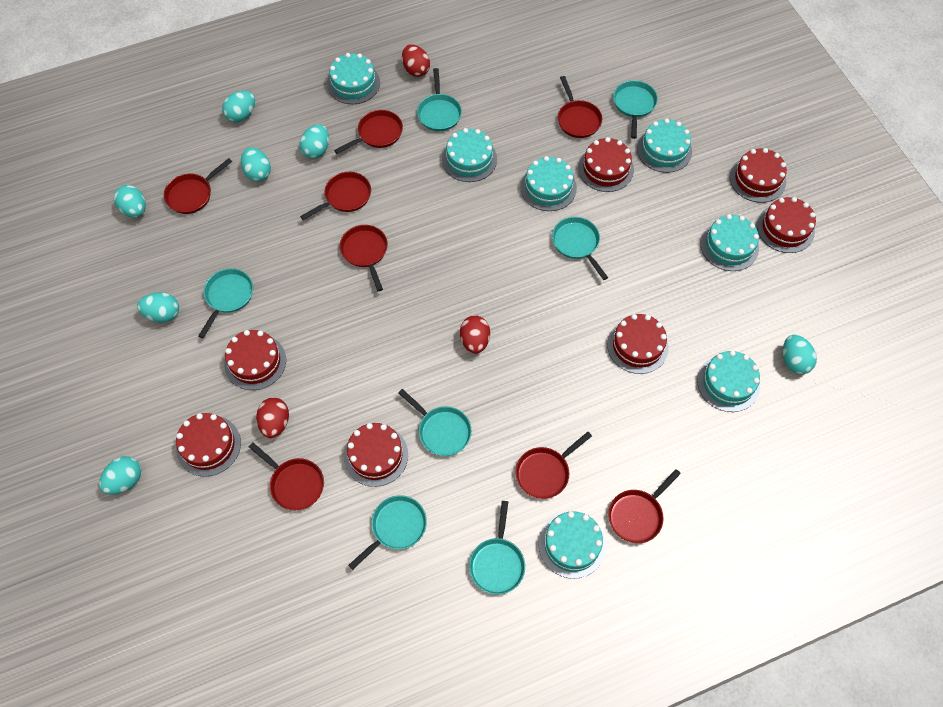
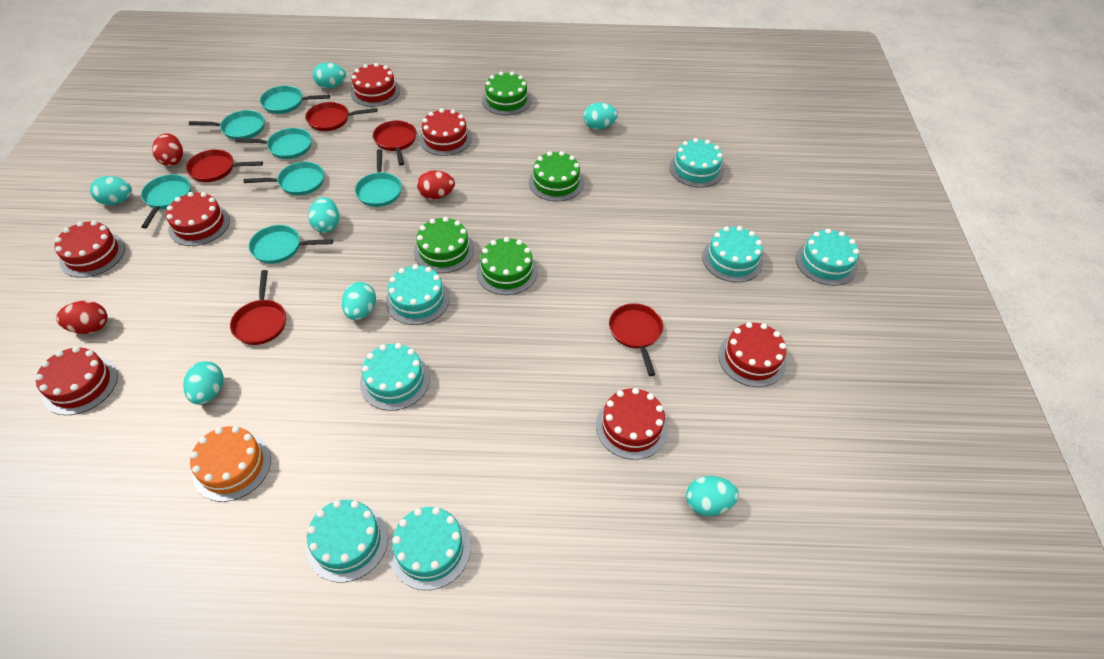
green cake: 0 -> 4
orange cake: 0 -> 1
red pan: 8 -> 5

